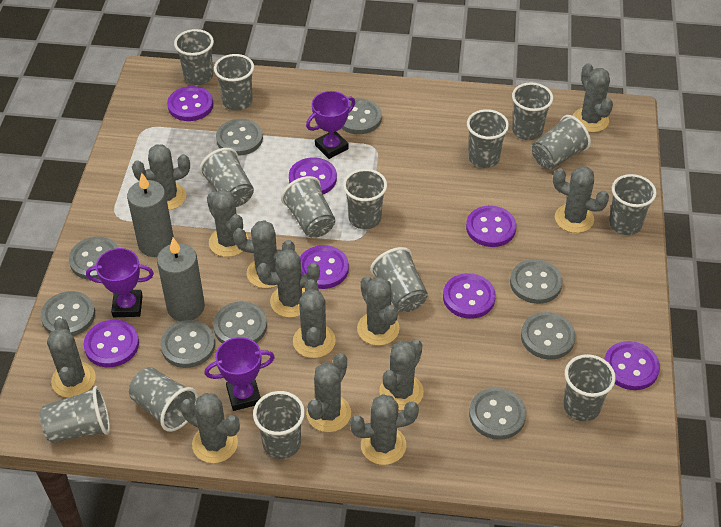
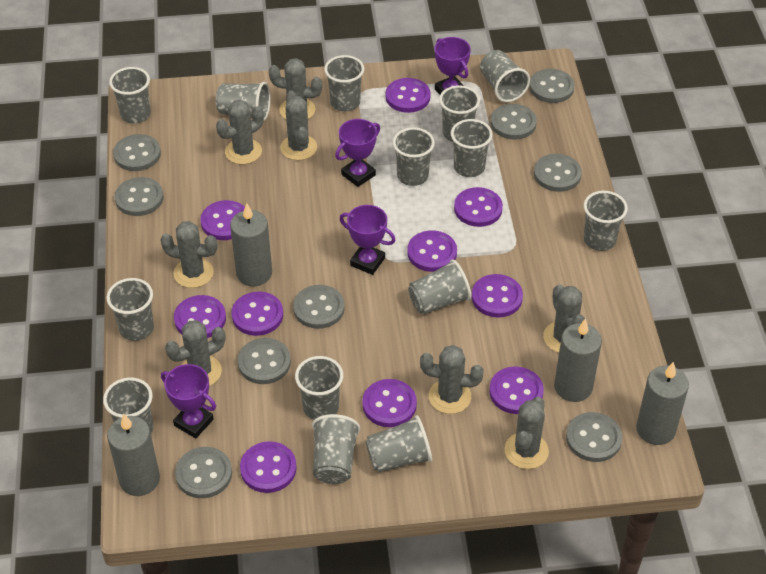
grey cactus: 13 -> 8
grey candle: 2 -> 4
purple button: 7 -> 10
purple trophy: 3 -> 4

